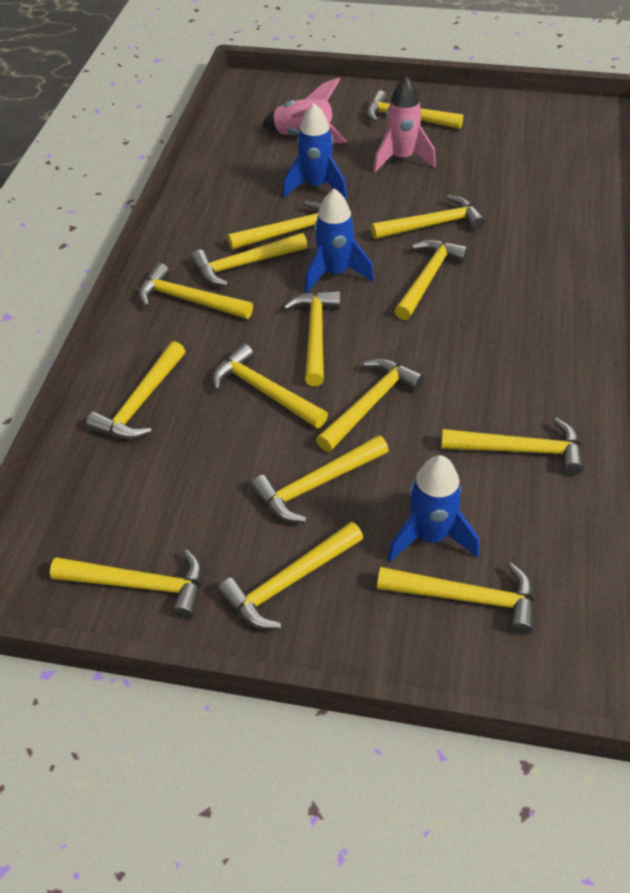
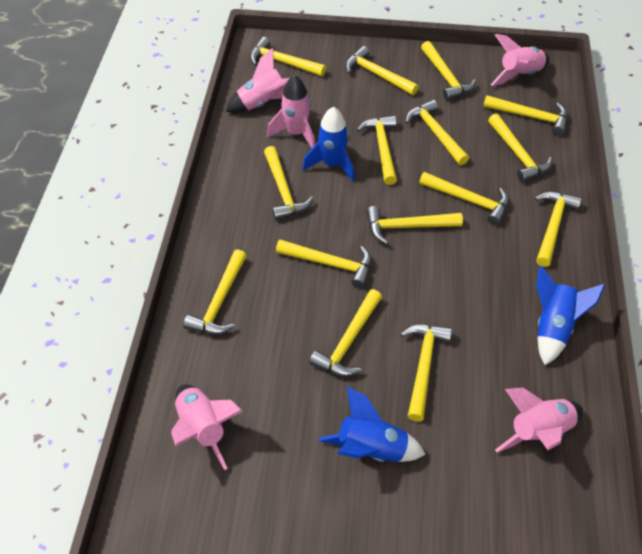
pink rocket: 2 -> 5

